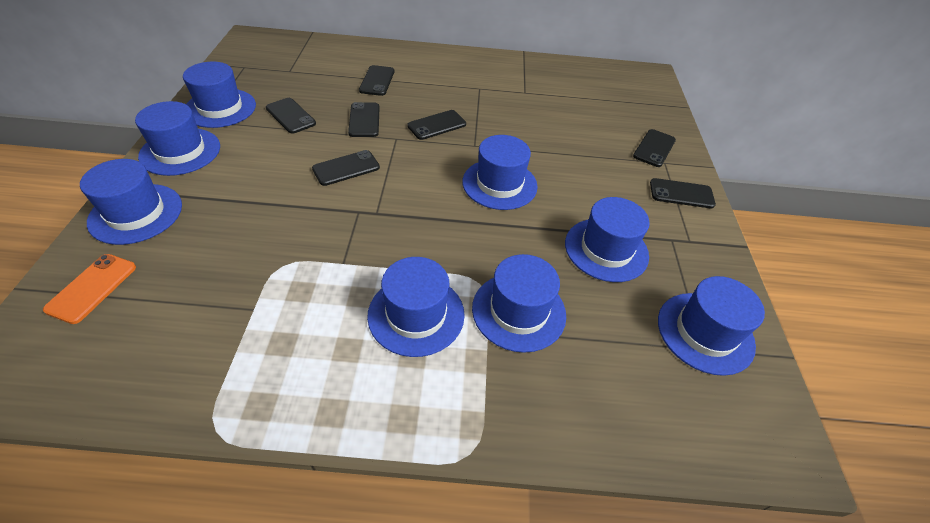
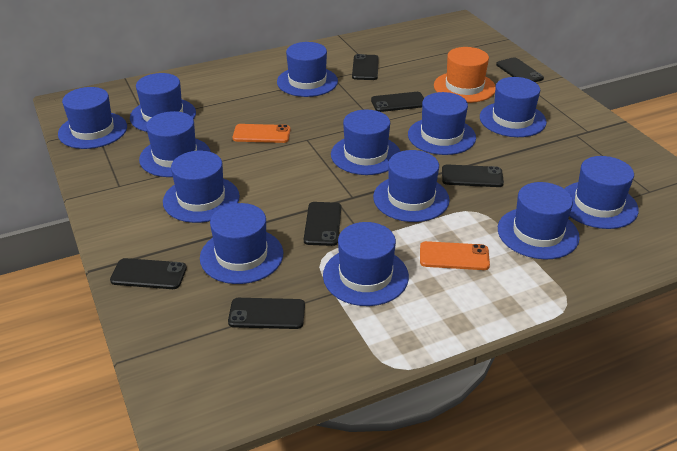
blue hat: 8 -> 13
orange hat: 0 -> 1
orange phone: 1 -> 2

